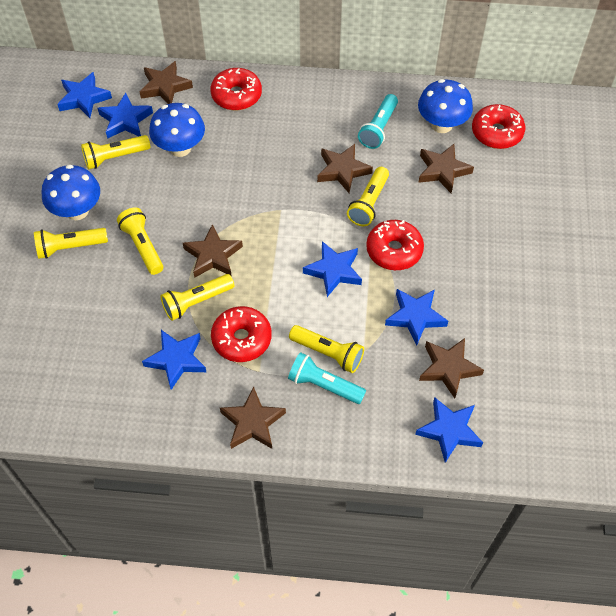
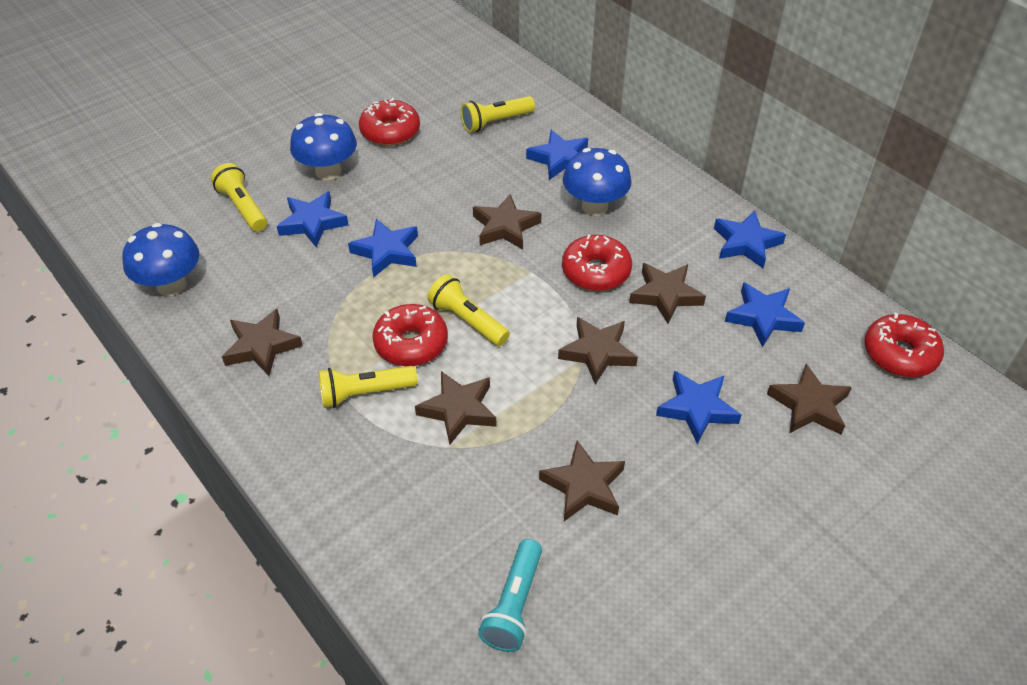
brown star: 6 -> 7
turquoise flashlight: 2 -> 1
yellow flashlight: 6 -> 4

